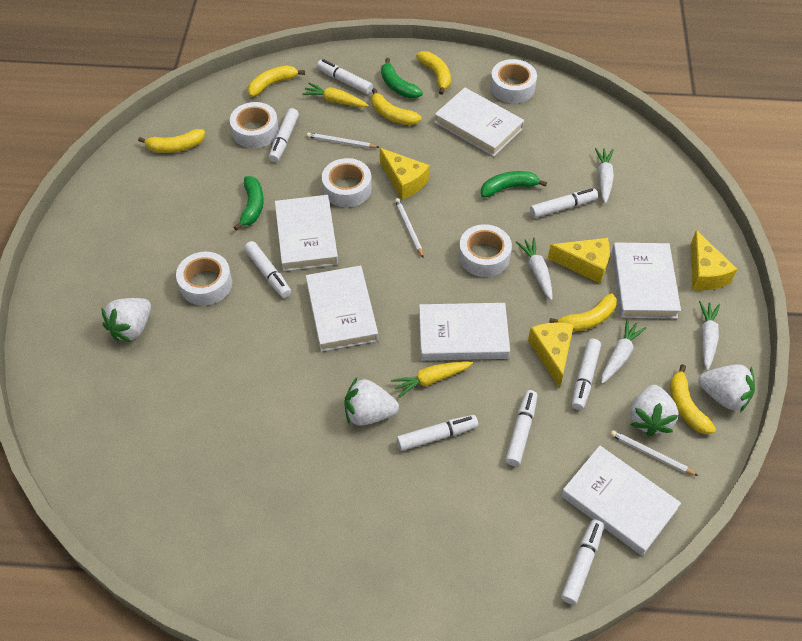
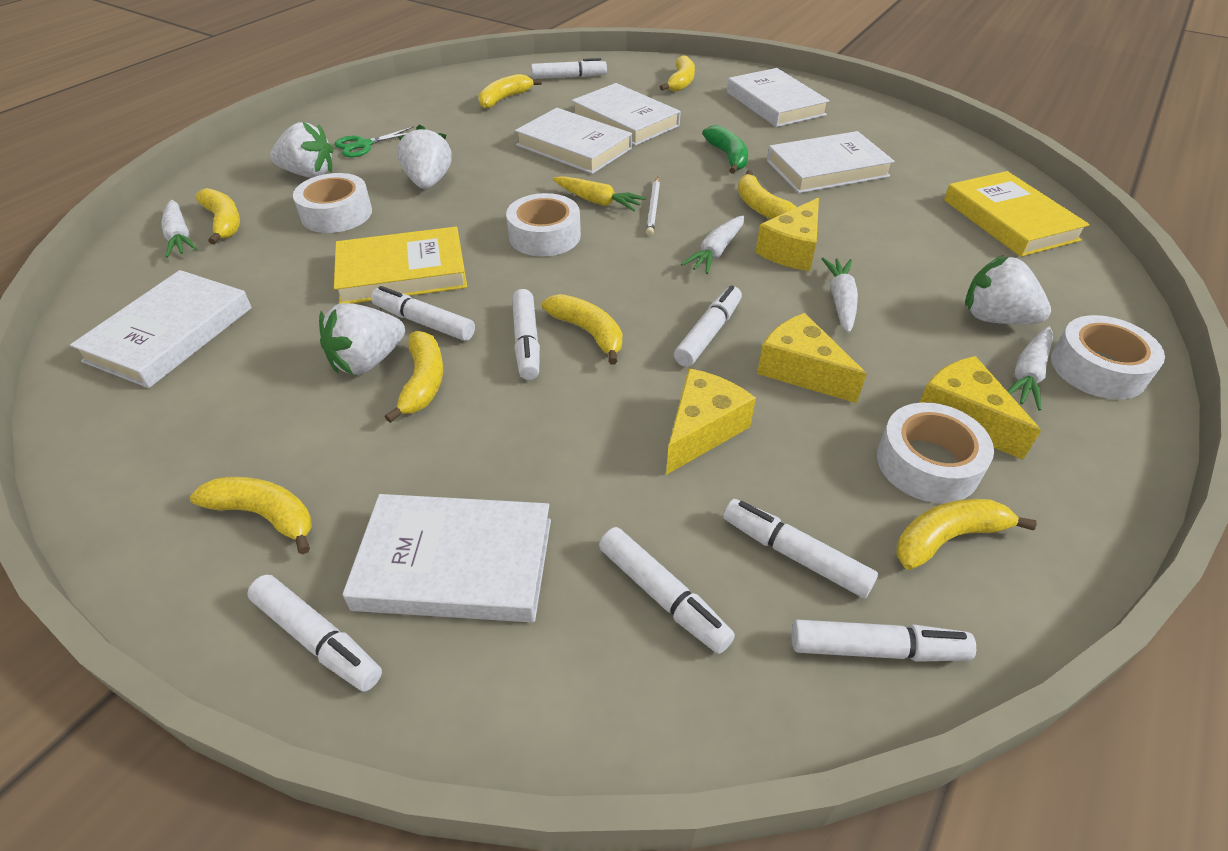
green banana: 3 -> 1
green scissors: 0 -> 1
white pencil: 3 -> 1
white tape: 5 -> 4
yellow banana: 6 -> 8
yellow book: 0 -> 2
yellow carrot: 2 -> 1

